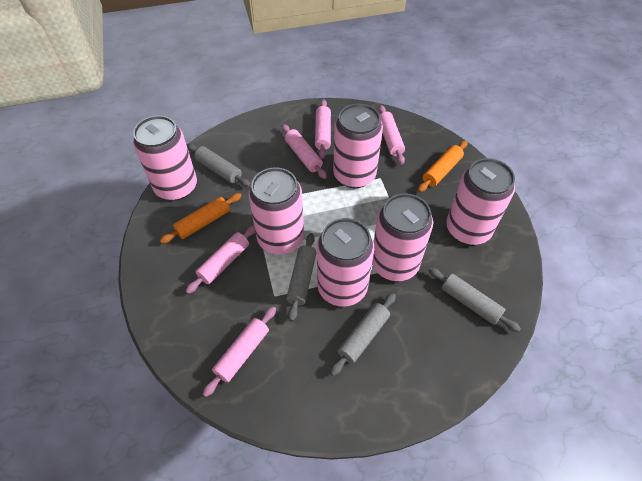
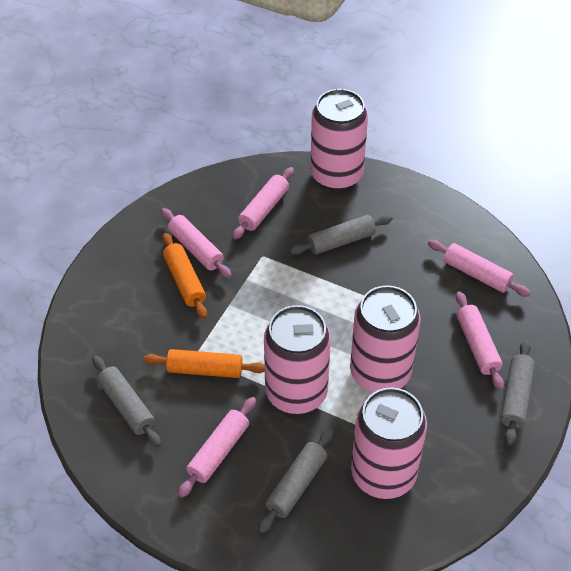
pink can: 6 -> 4

